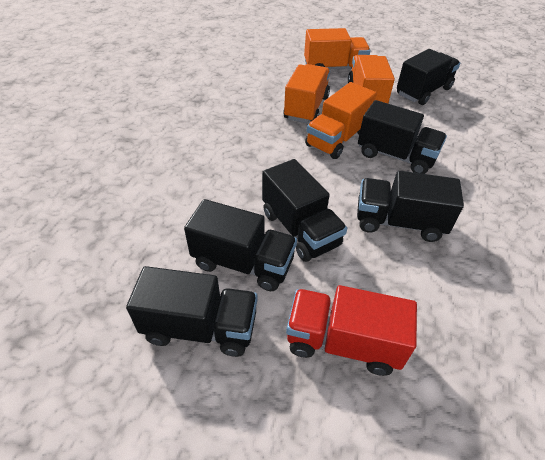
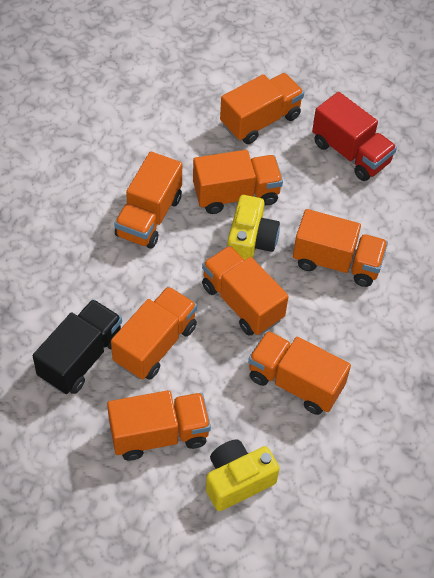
black truck: 6 -> 1
orange truck: 4 -> 8
yellow camera: 0 -> 2

